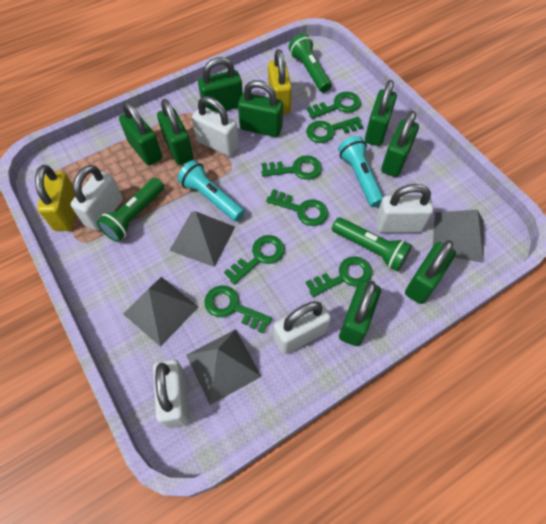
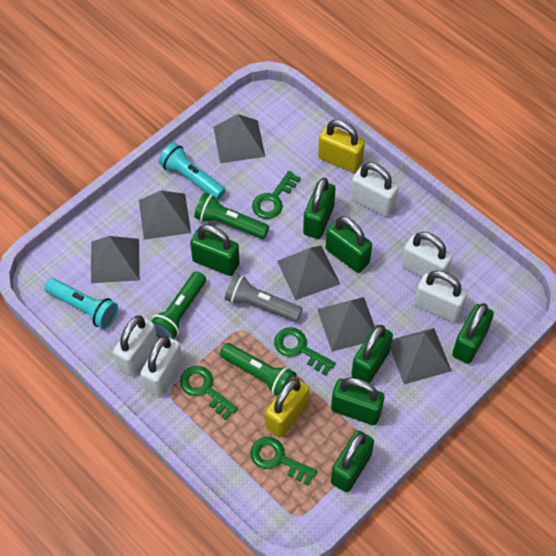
green key: 7 -> 4
green padlock: 8 -> 7
grey flashlight: 0 -> 1
grey pyramid: 4 -> 6

